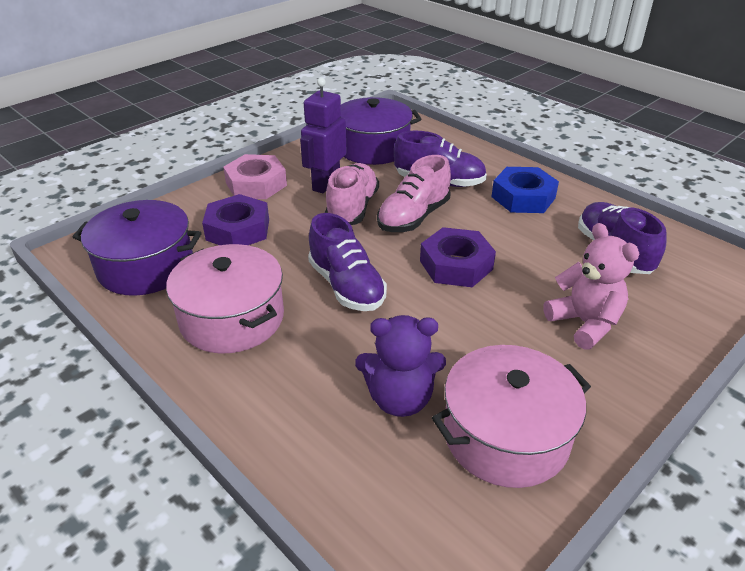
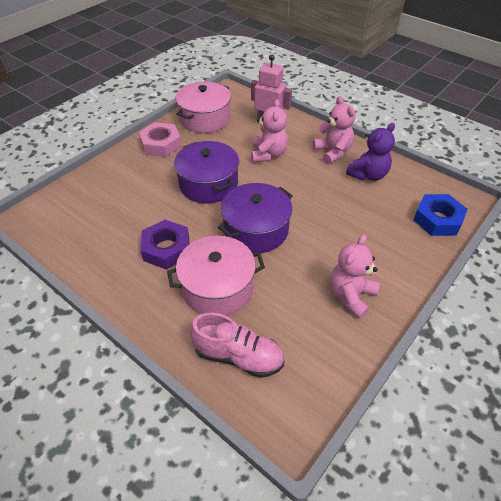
pink robot: 0 -> 1
pink shoe: 2 -> 1
pink teddy bear: 1 -> 3
purple nut: 2 -> 1
purple robot: 1 -> 0
purple shoe: 3 -> 0

